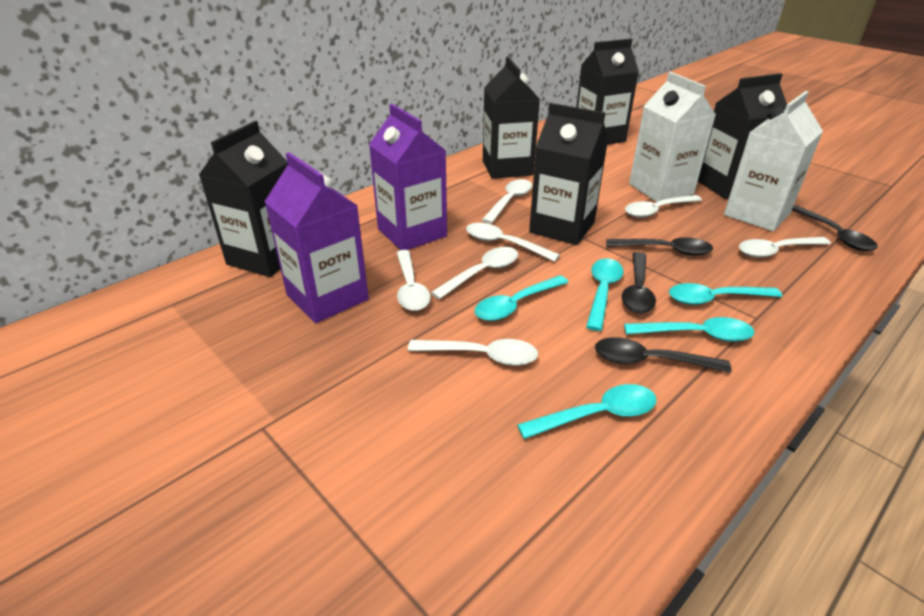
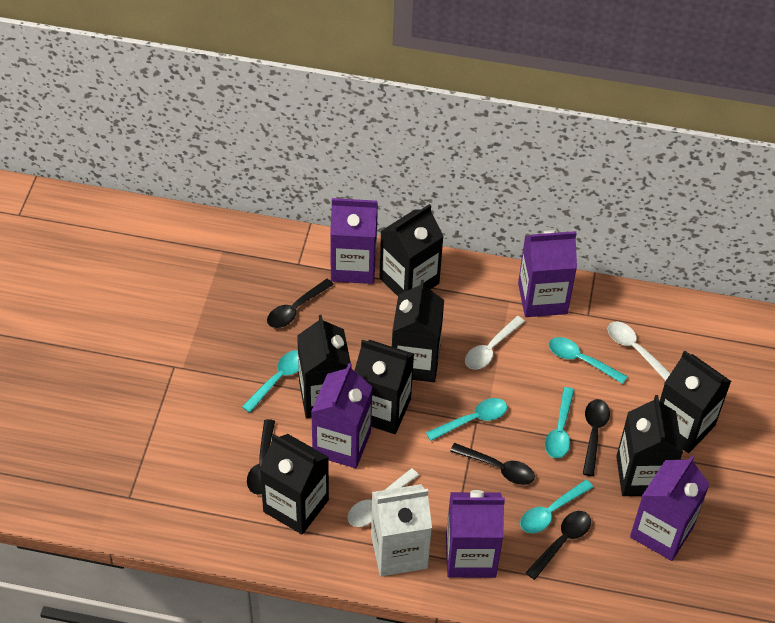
black carton: 5 -> 7
black spoon: 4 -> 5
purple carton: 2 -> 5
white carton: 2 -> 1
white spoon: 7 -> 3

